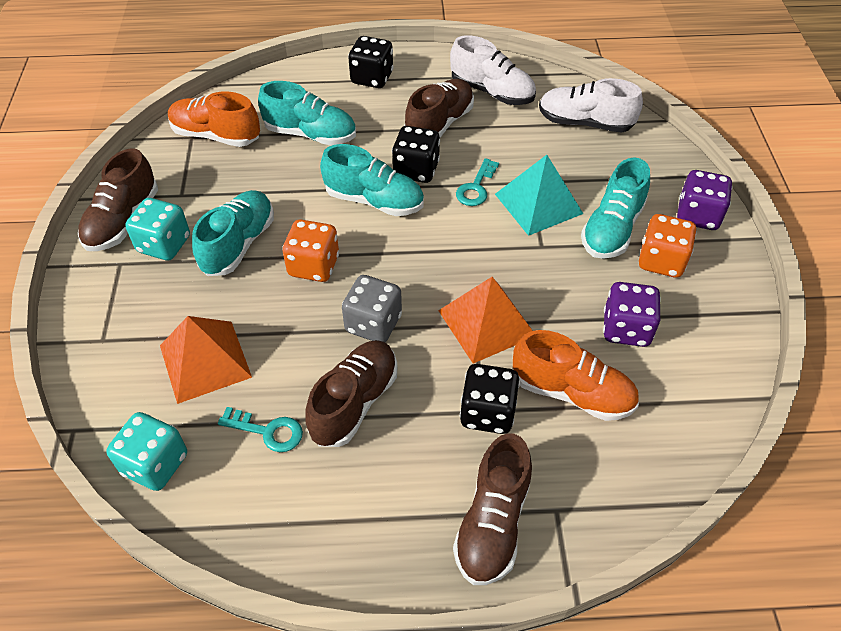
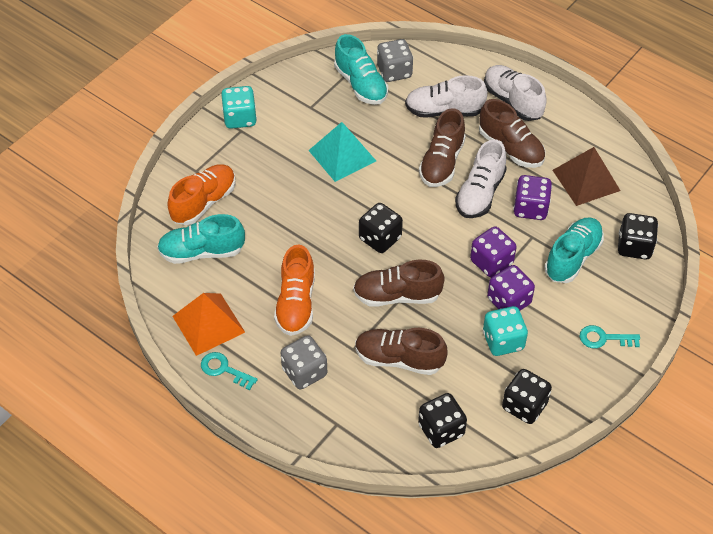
black dice: 3 -> 4
brown pyramid: 0 -> 1
grey dice: 1 -> 2
orange dice: 2 -> 0
orange pyramid: 2 -> 1
purple dice: 2 -> 3
turquoise shoe: 4 -> 3
white shoe: 2 -> 3

